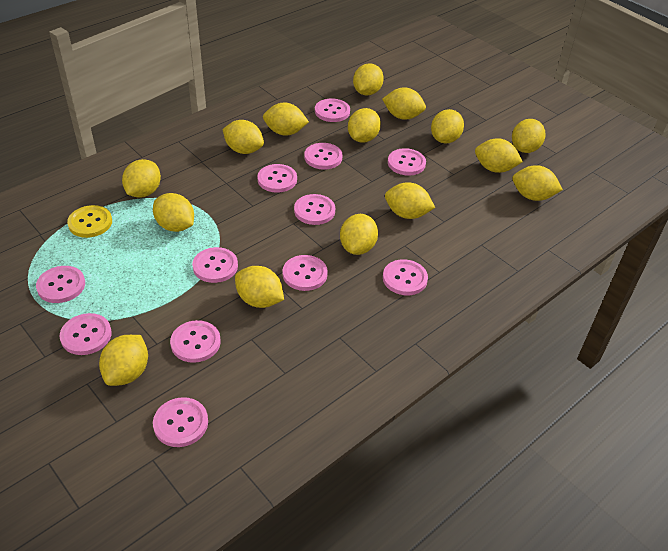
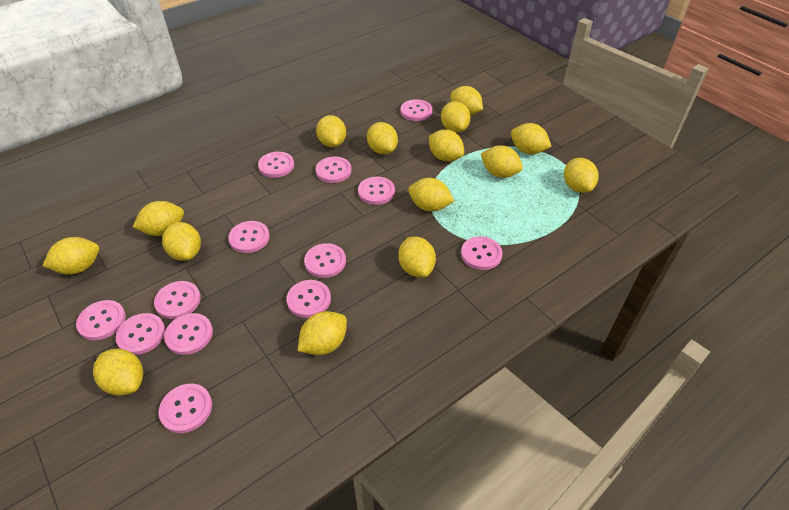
pink button: 12 -> 13
yellow button: 1 -> 0

